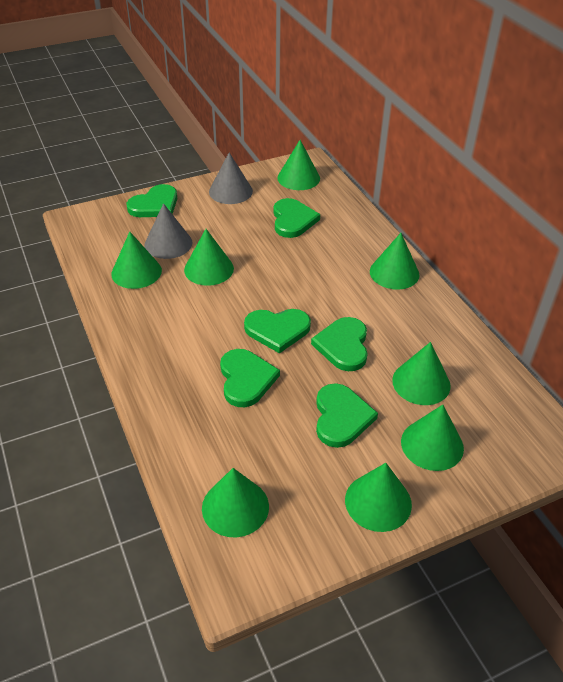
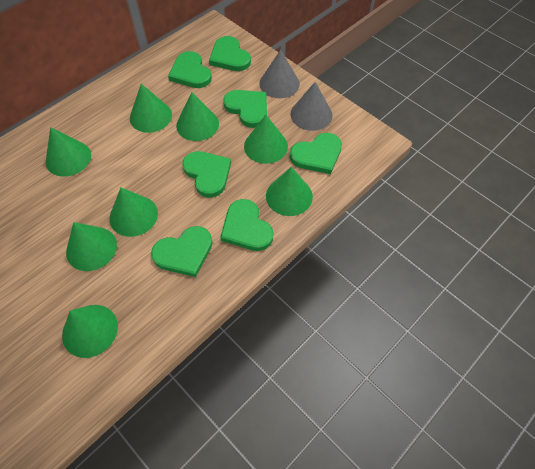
green heart: 6 -> 7

